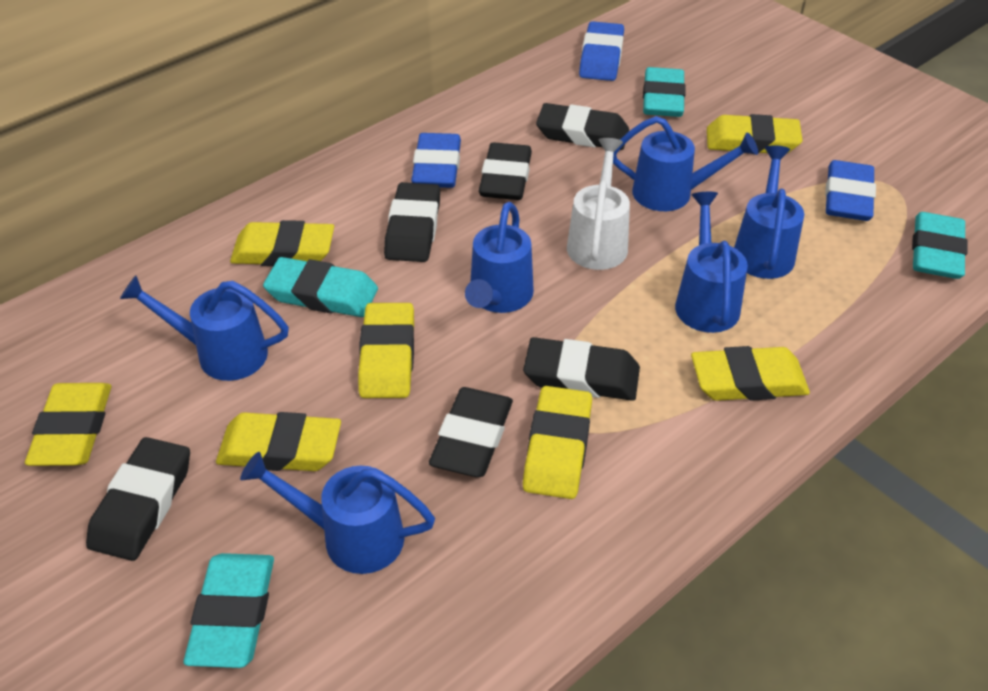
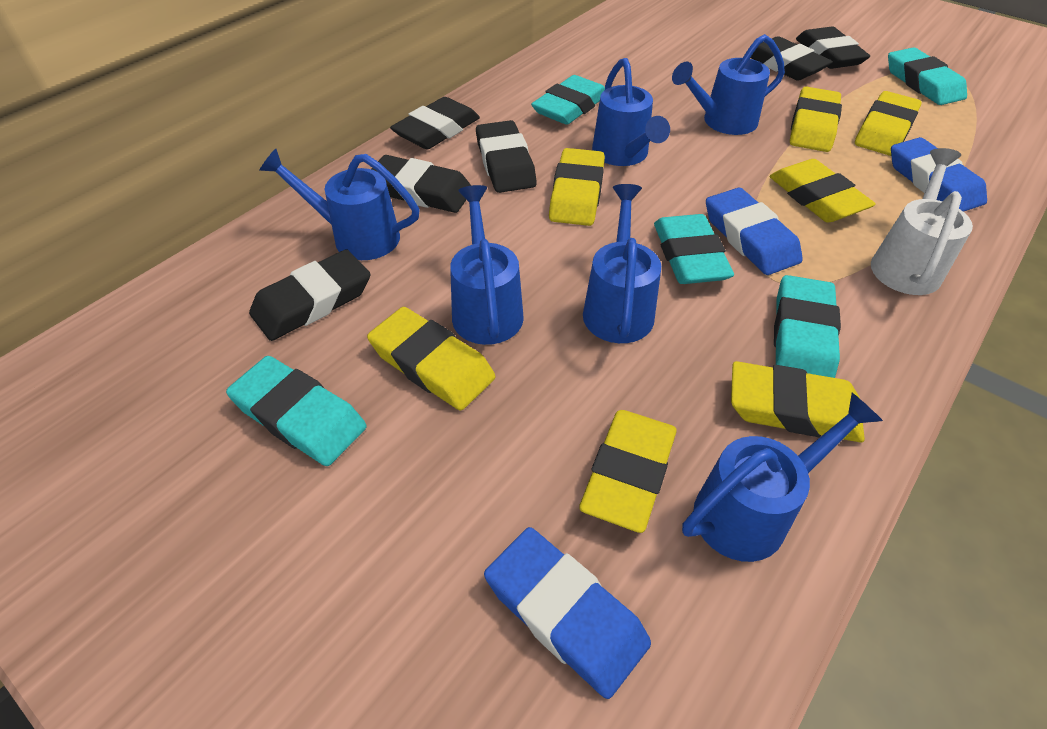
turquoise eraser: 4 -> 5

